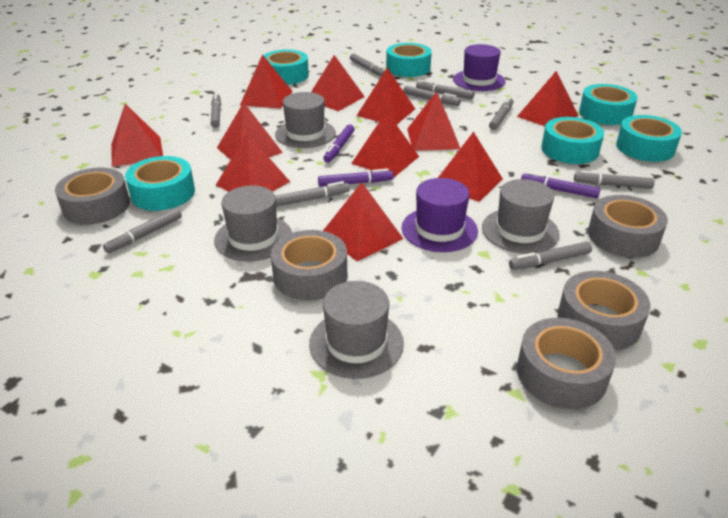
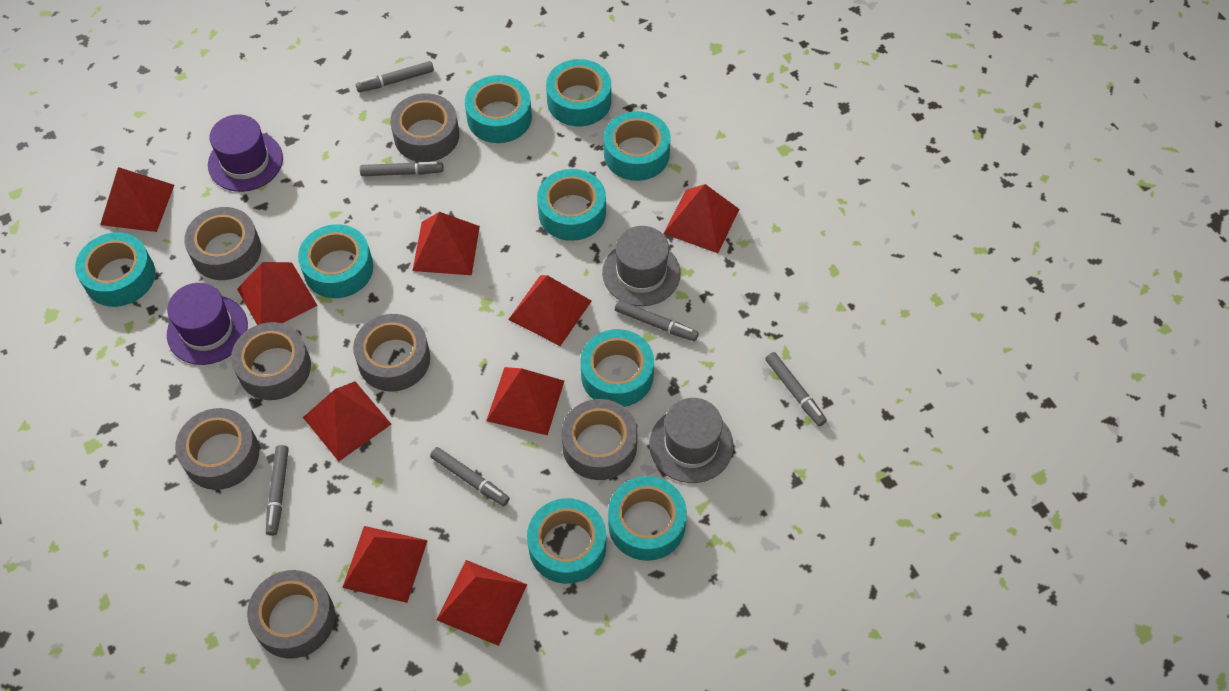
grey hat: 4 -> 2
grey marker: 9 -> 6
grey tape: 5 -> 7
purple marker: 3 -> 0
red pyramid: 11 -> 9
turquoise tape: 6 -> 9

